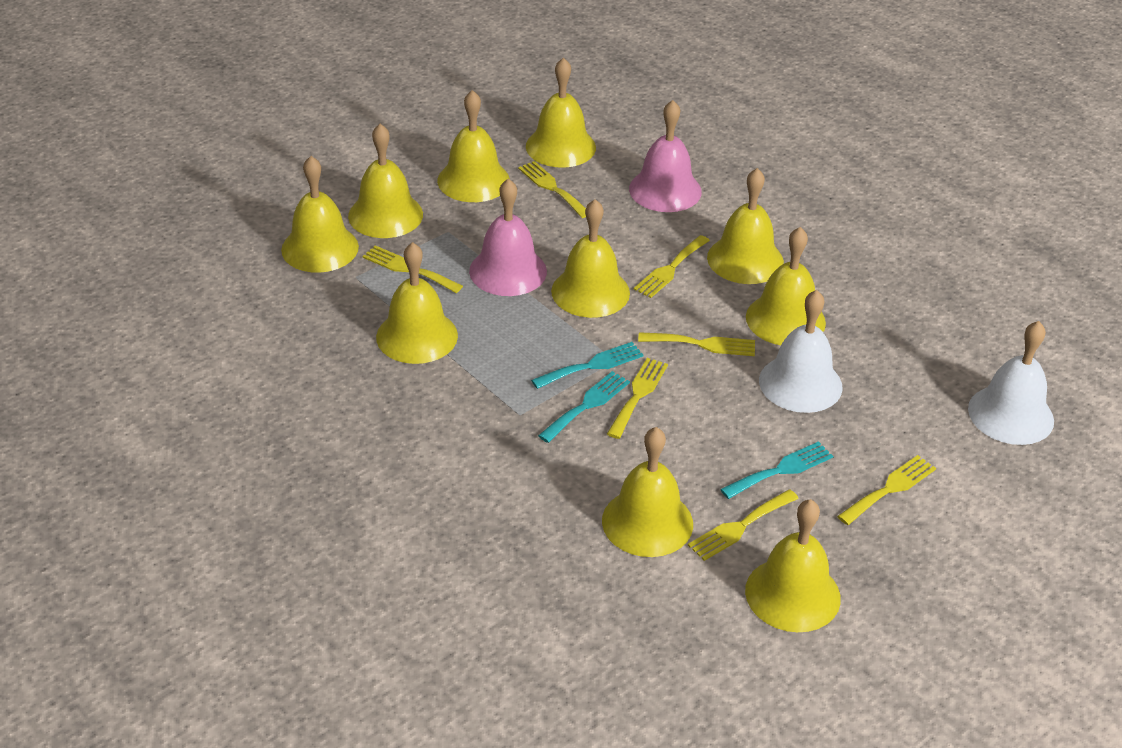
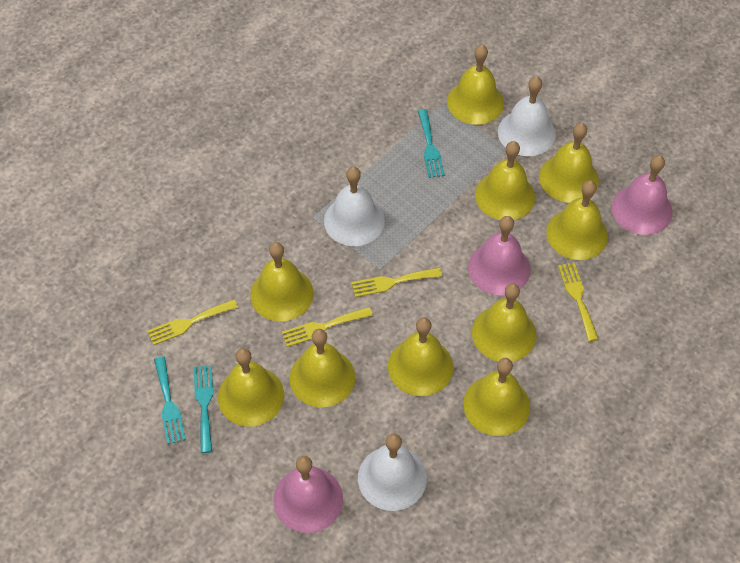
pink bell: 2 -> 3
white bell: 2 -> 3
yellow fork: 7 -> 4

